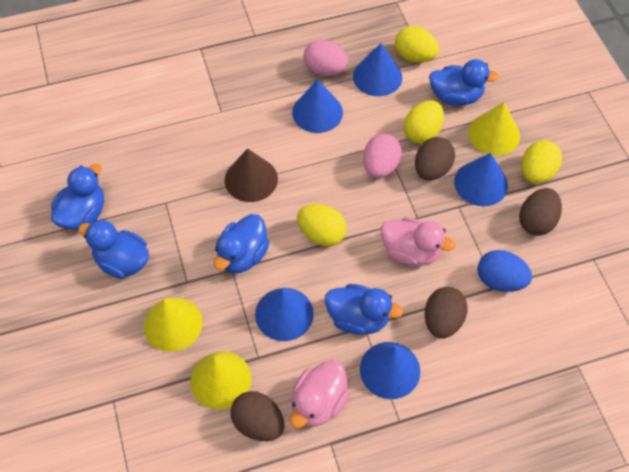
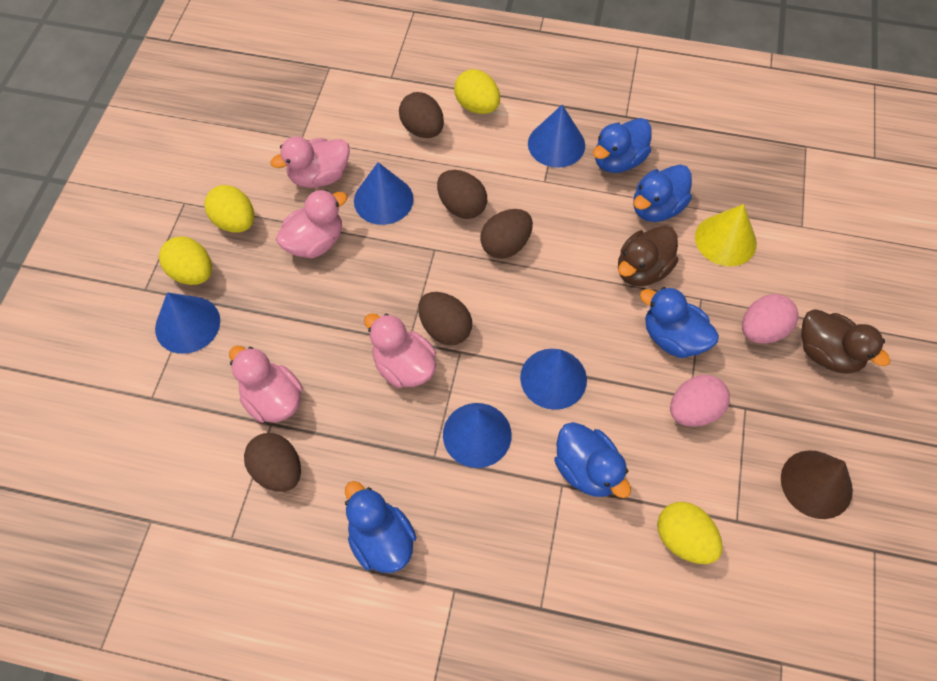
blue egg: 1 -> 0
brown duck: 0 -> 2
brown egg: 4 -> 5
pink duck: 2 -> 4
yellow cone: 3 -> 1

